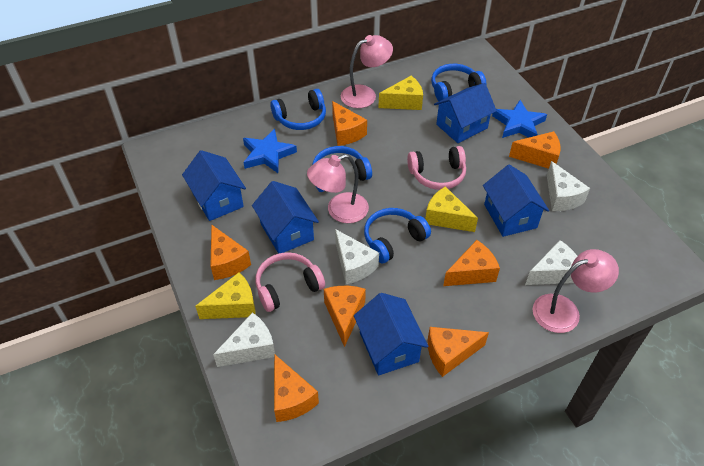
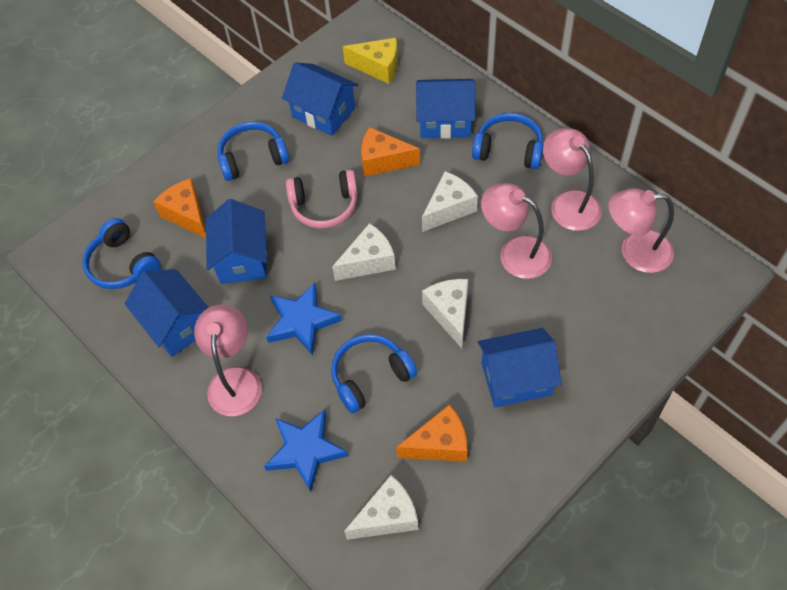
orange cheese: 7 -> 3
pink headphones: 2 -> 1
pink lamp: 3 -> 4
yellow cheese: 3 -> 1

